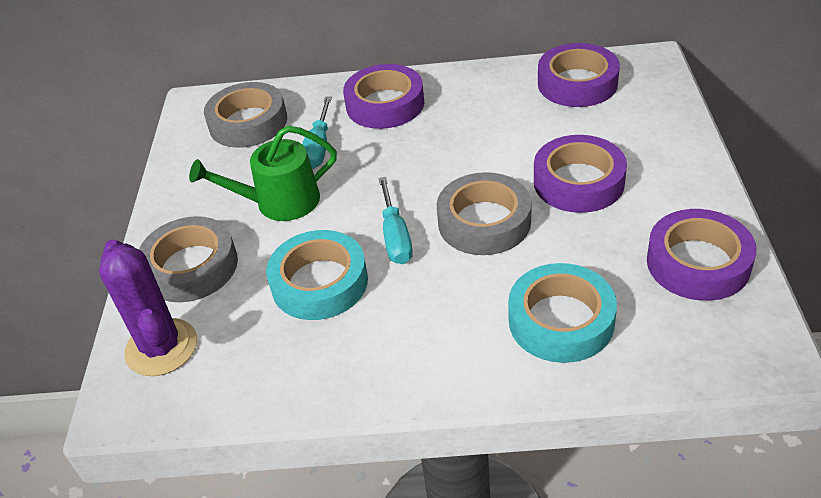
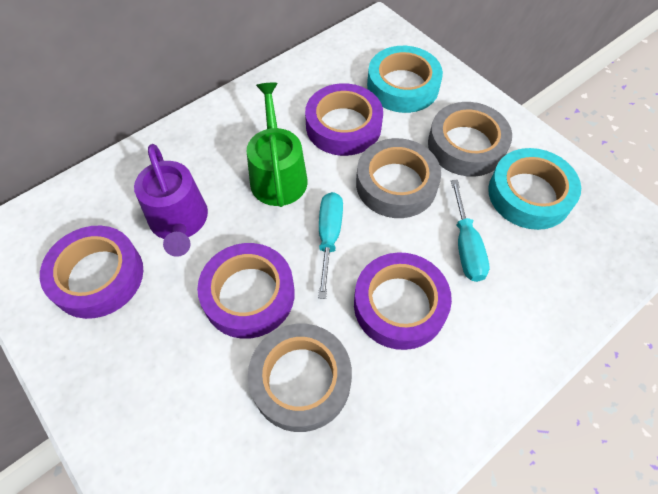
purple cactus: 1 -> 0
purple watering can: 0 -> 1

